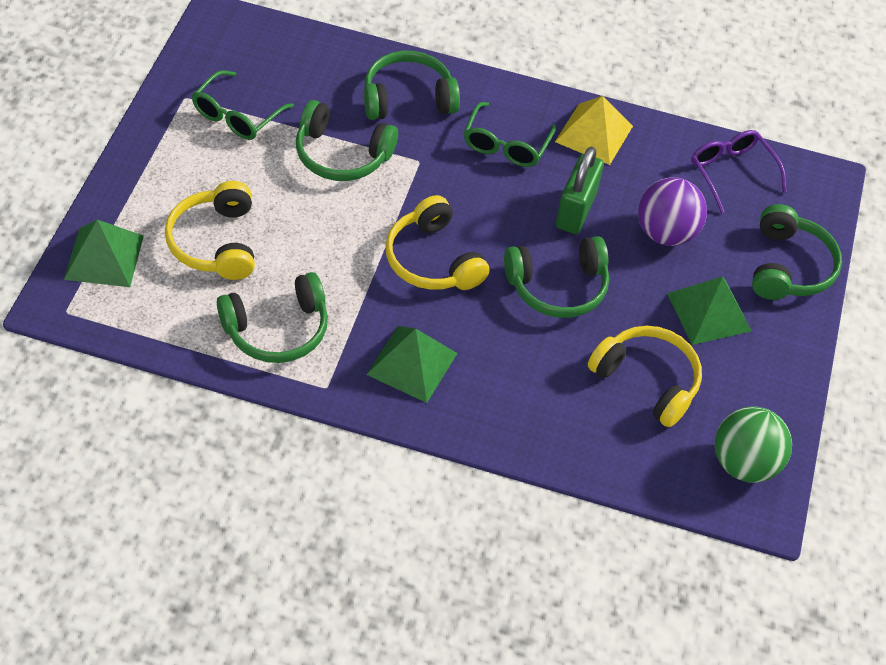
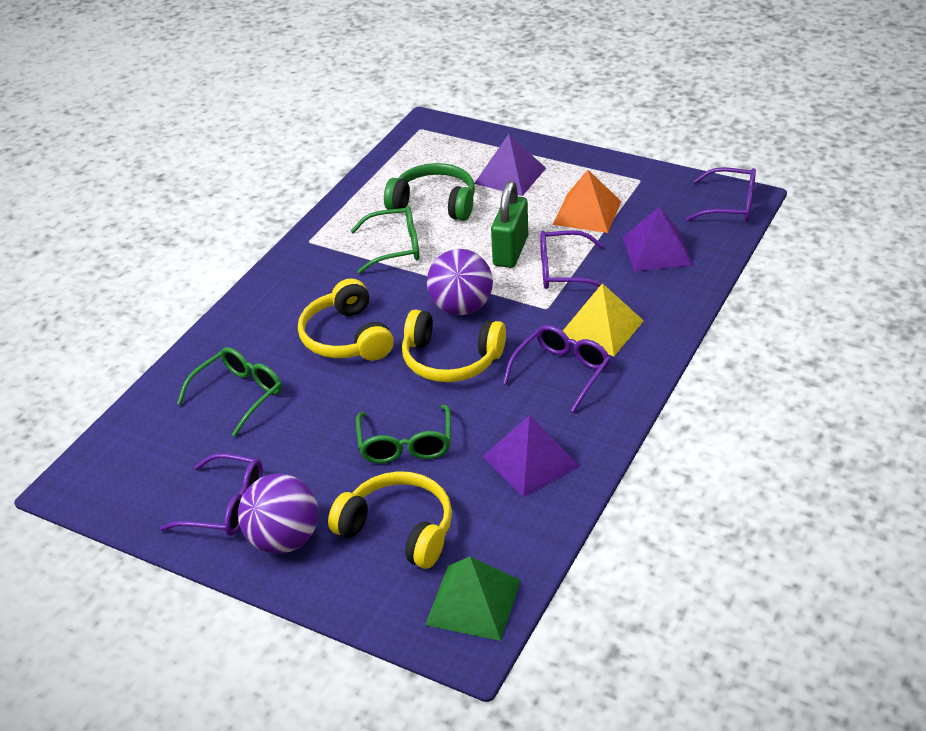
green ball: 1 -> 0
green glasses: 2 -> 3
green headphones: 5 -> 1
green pyramid: 3 -> 1
orange pyramid: 0 -> 1
purple ball: 1 -> 2
purple glasses: 1 -> 4
purple pyramid: 0 -> 3

